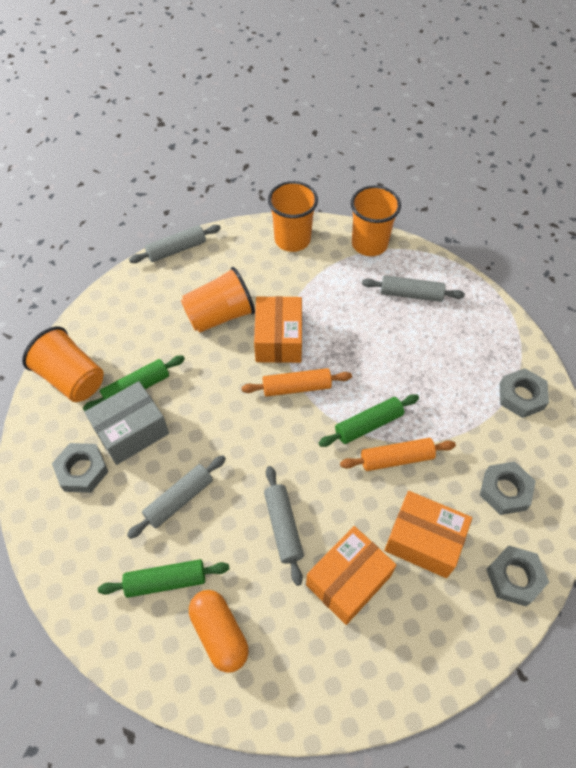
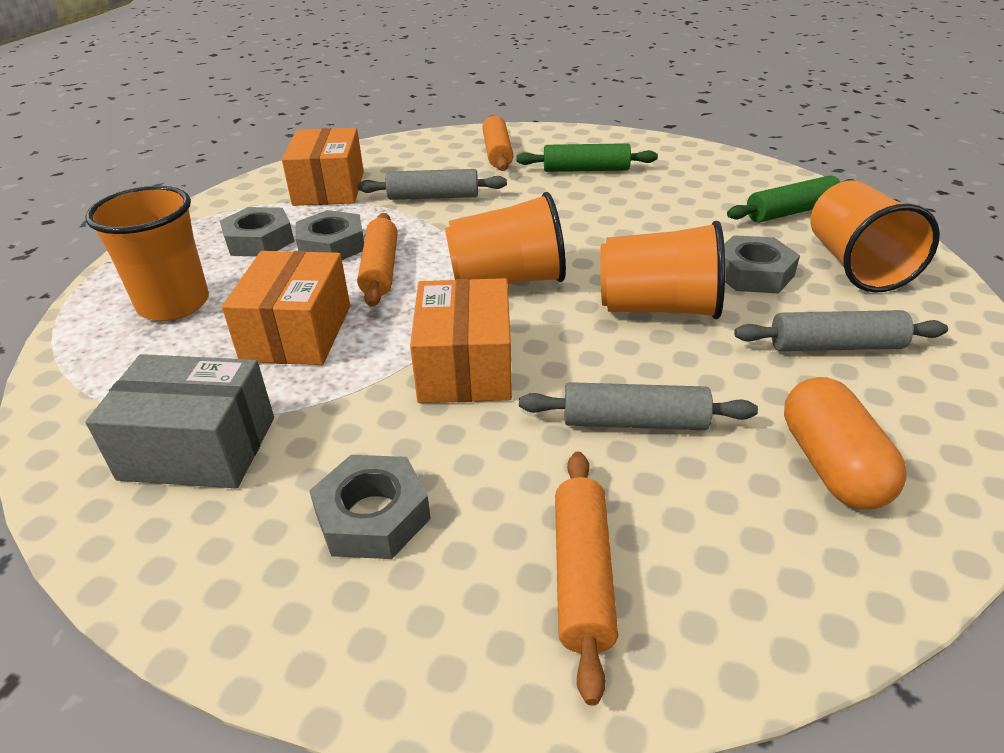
green rolling pin: 3 -> 2
grey rolling pin: 4 -> 3
orange rolling pin: 2 -> 3

